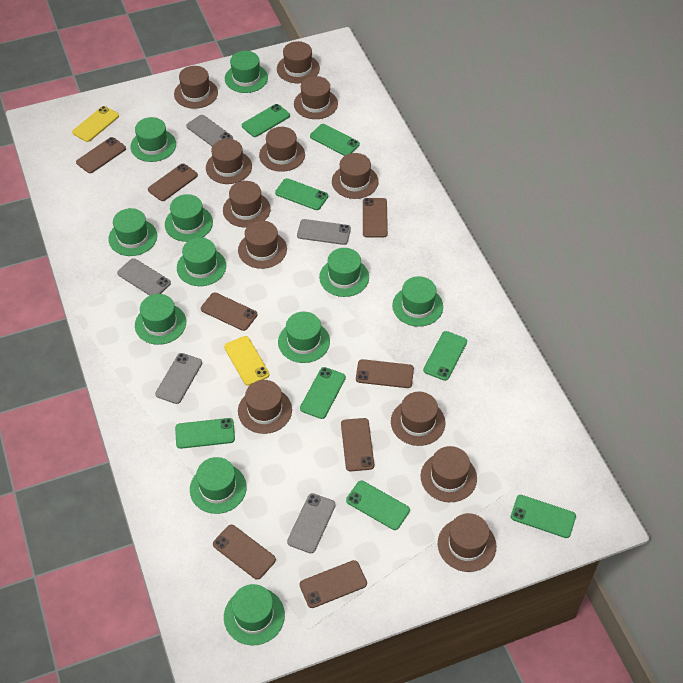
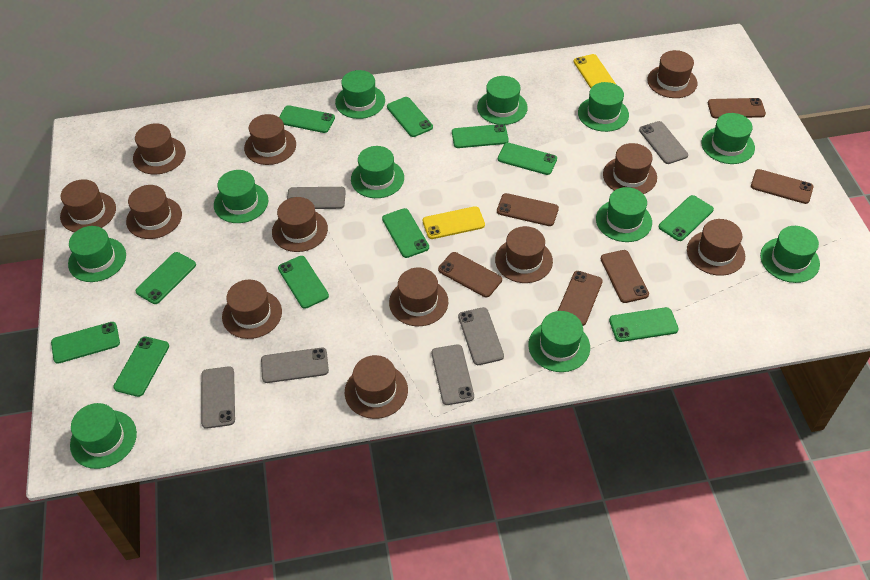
brown phone: 8 -> 6
green phone: 8 -> 11
grey phone: 5 -> 6

